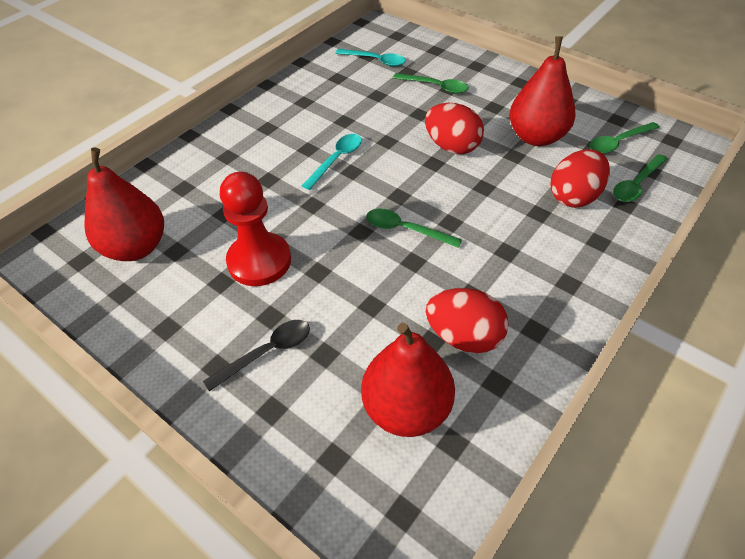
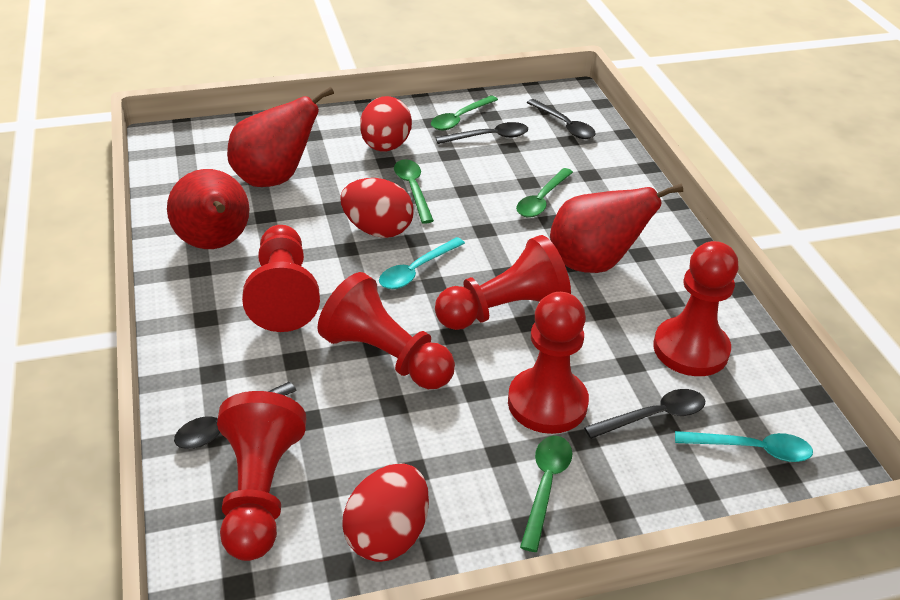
black spoon: 1 -> 4
red pawn: 1 -> 6

